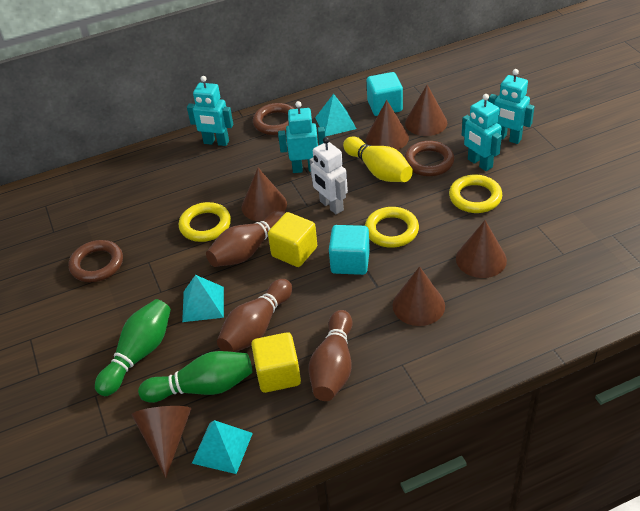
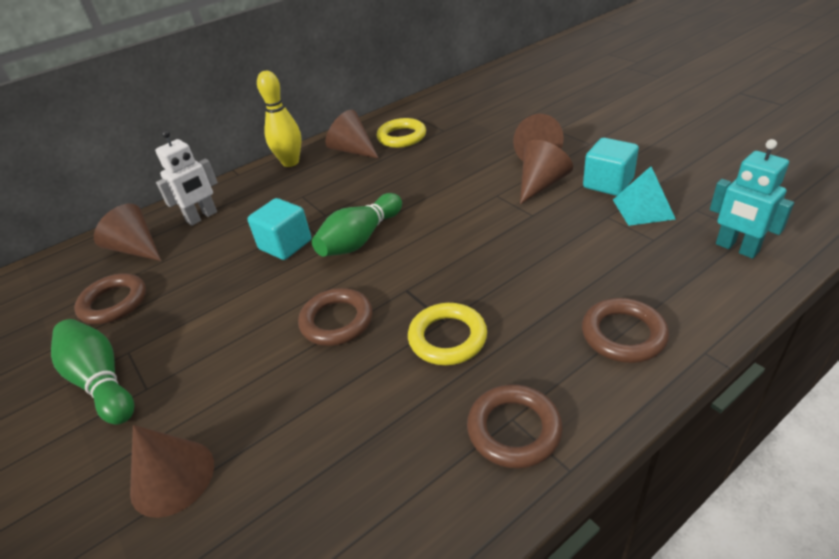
brown bowling pin: 3 -> 0
brown cone: 6 -> 5
brown ring: 3 -> 4
turquoise pyramid: 3 -> 1
turquoise robot: 4 -> 1
yellow cube: 2 -> 0
yellow ring: 3 -> 2

